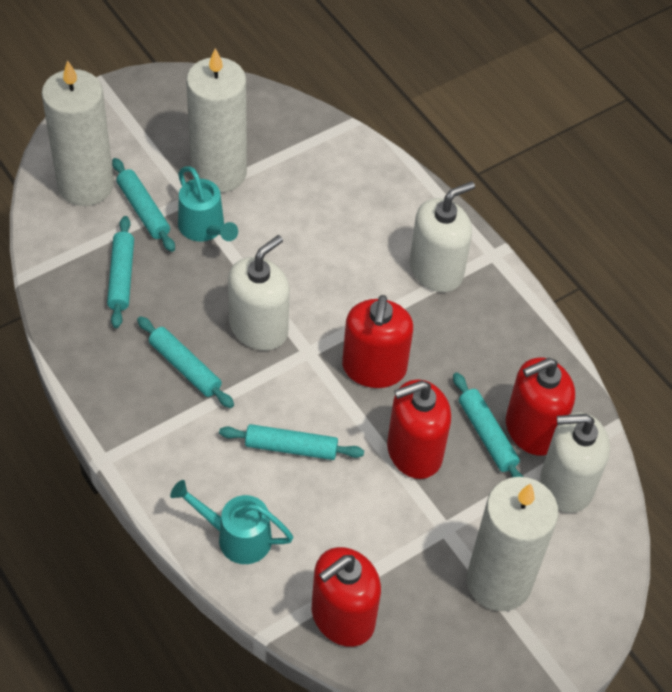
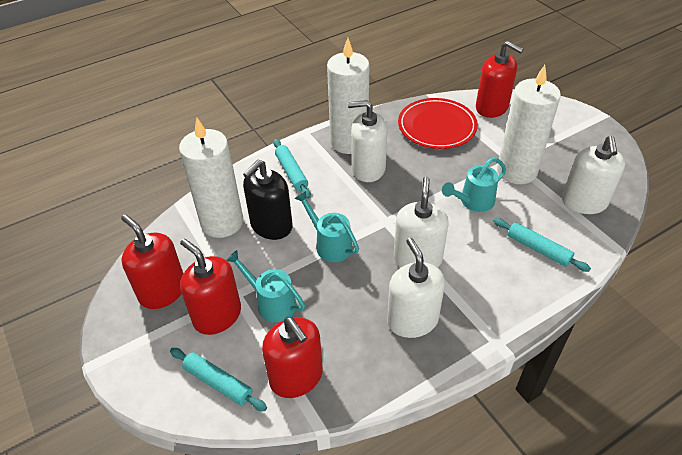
black soap dispenser: 0 -> 1
red plate: 0 -> 1
turquoise rolling pin: 5 -> 3
turquoise watering can: 2 -> 3
white soap dispenser: 3 -> 4

